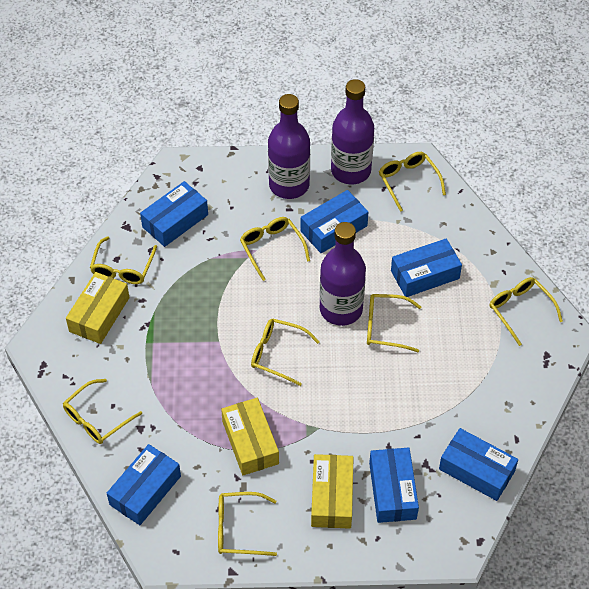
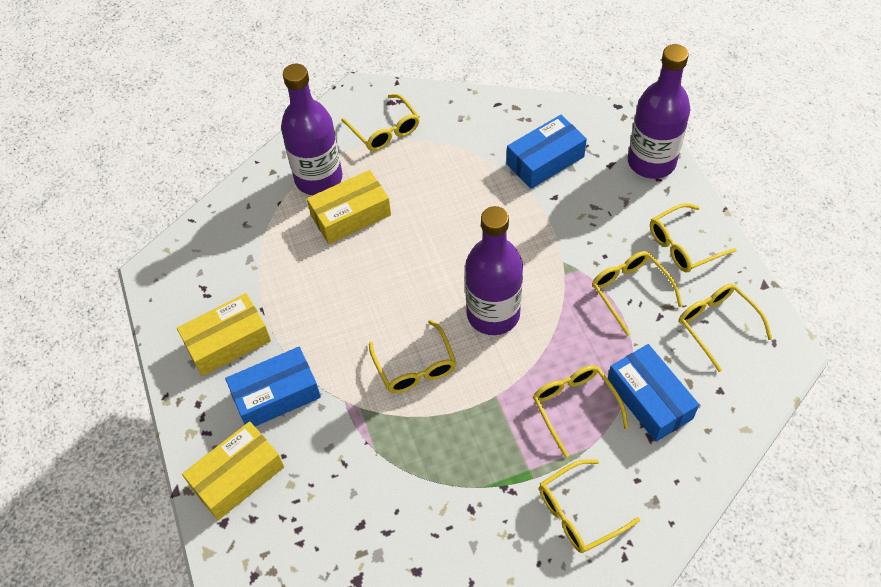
blue box: 6 -> 3
yellow glasses: 8 -> 7

